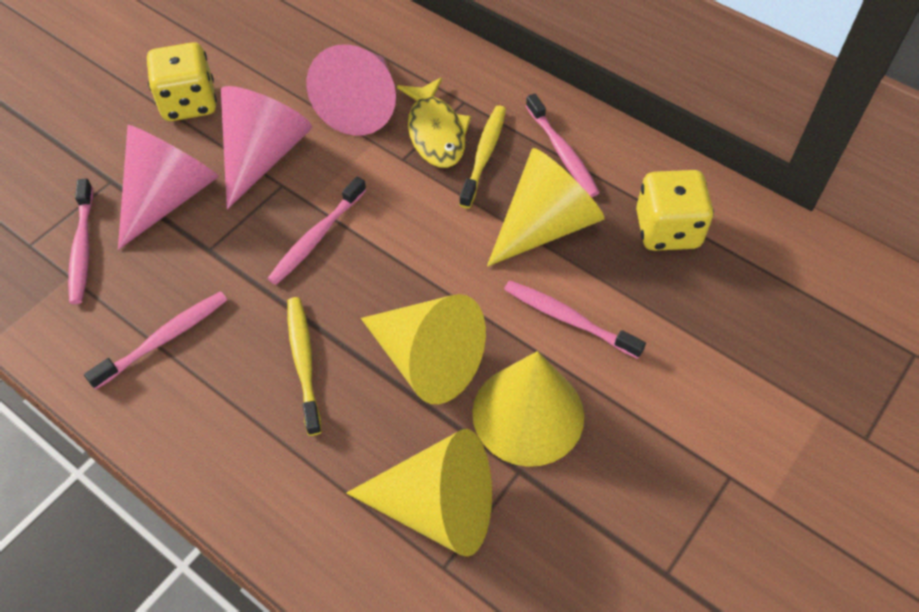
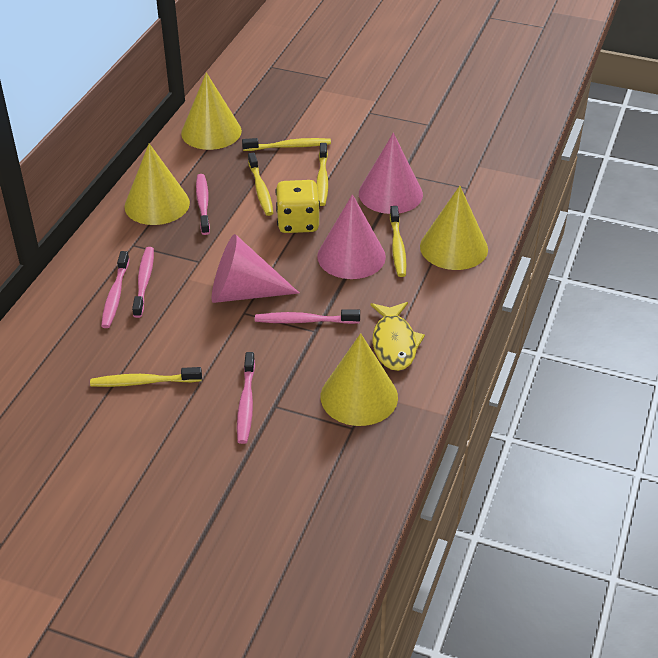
yellow dice: 2 -> 1
yellow toothbrush: 2 -> 5

